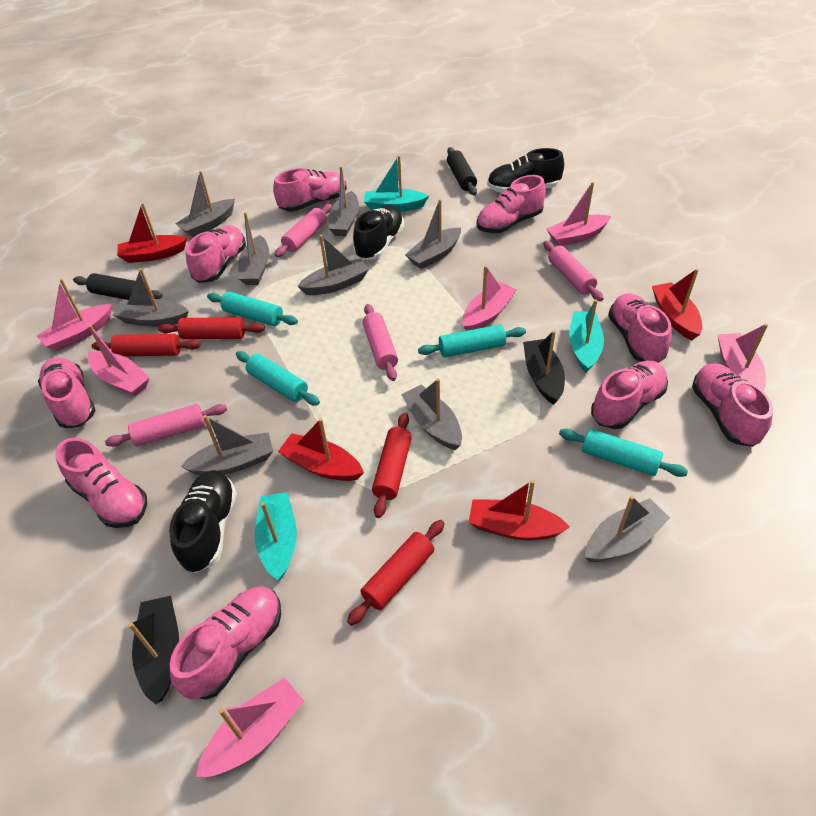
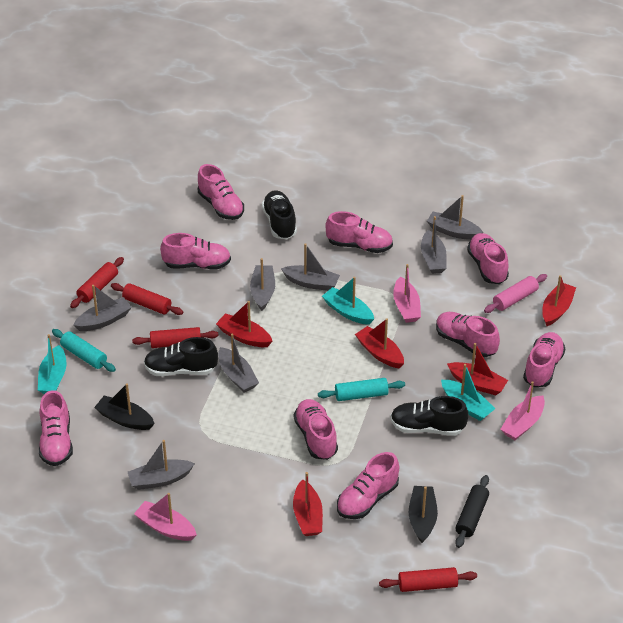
black rolling pin: 2 -> 1
grey boat: 9 -> 7
pink boat: 6 -> 3
pink rolling pin: 4 -> 1
red boat: 4 -> 5
turquoise rolling pin: 4 -> 2

